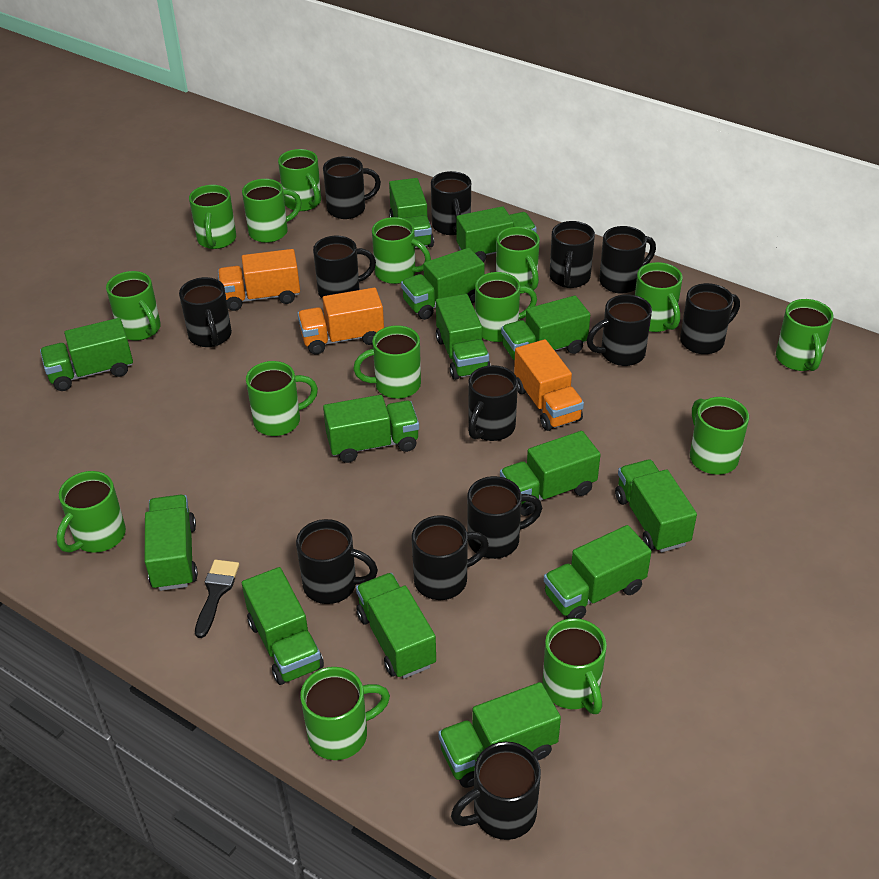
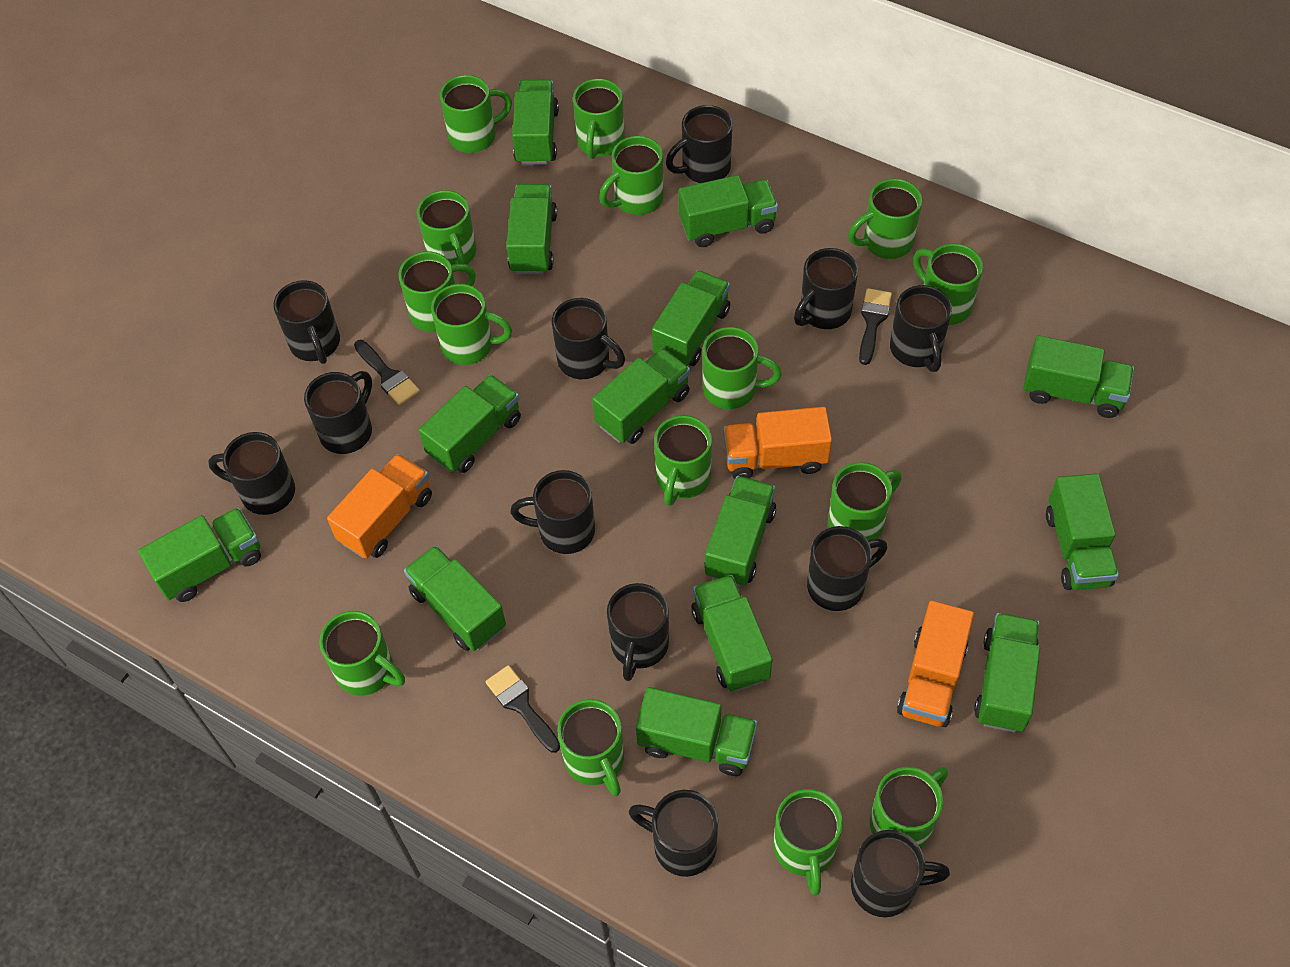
black brush: 1 -> 3
black mug: 13 -> 12

